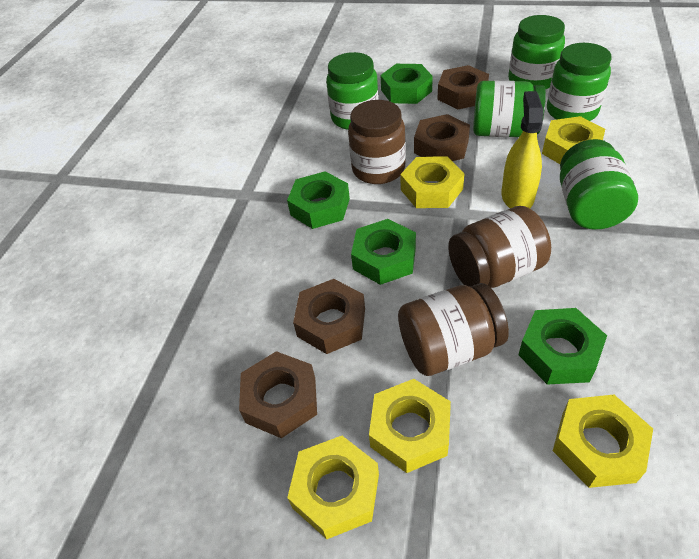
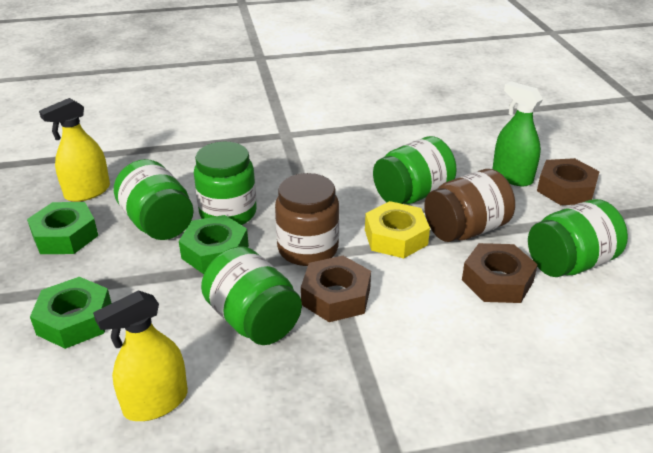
brown jar: 3 -> 2
brown nut: 4 -> 3
green nut: 4 -> 3
green spray bottle: 0 -> 1
yellow nut: 5 -> 1
yellow spray bottle: 1 -> 2

